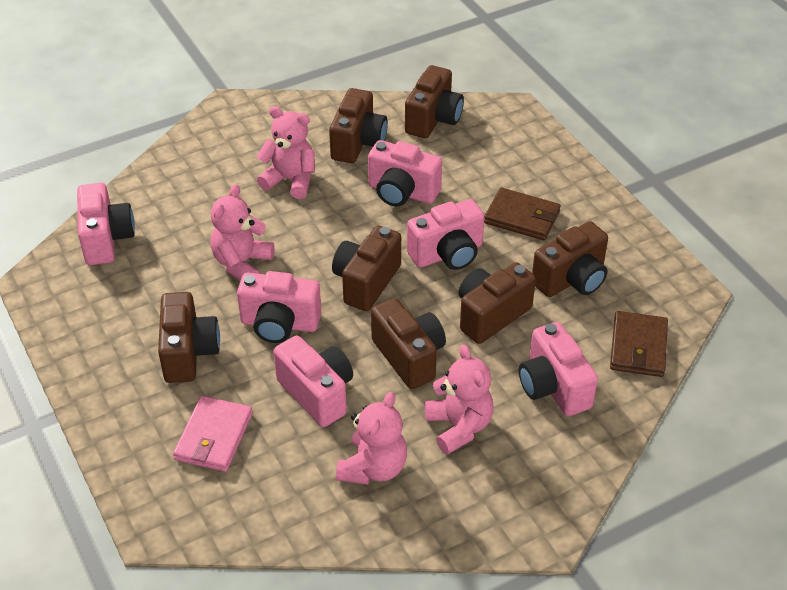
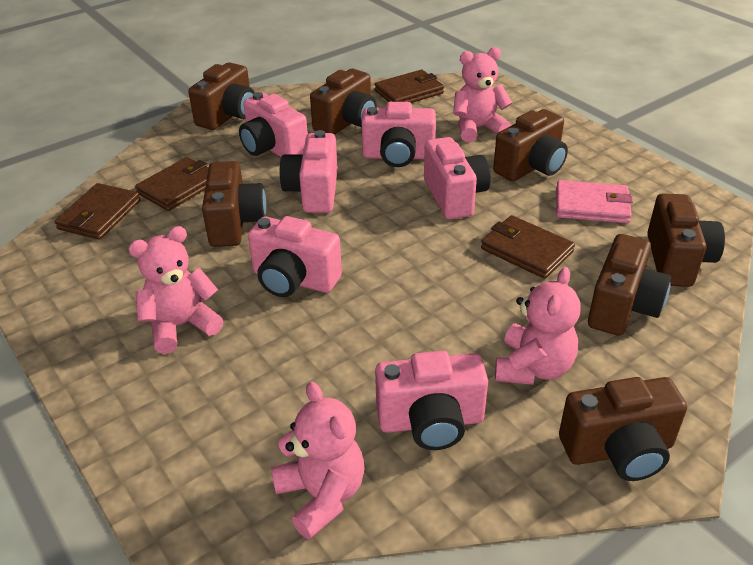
brown wallet: 2 -> 4

